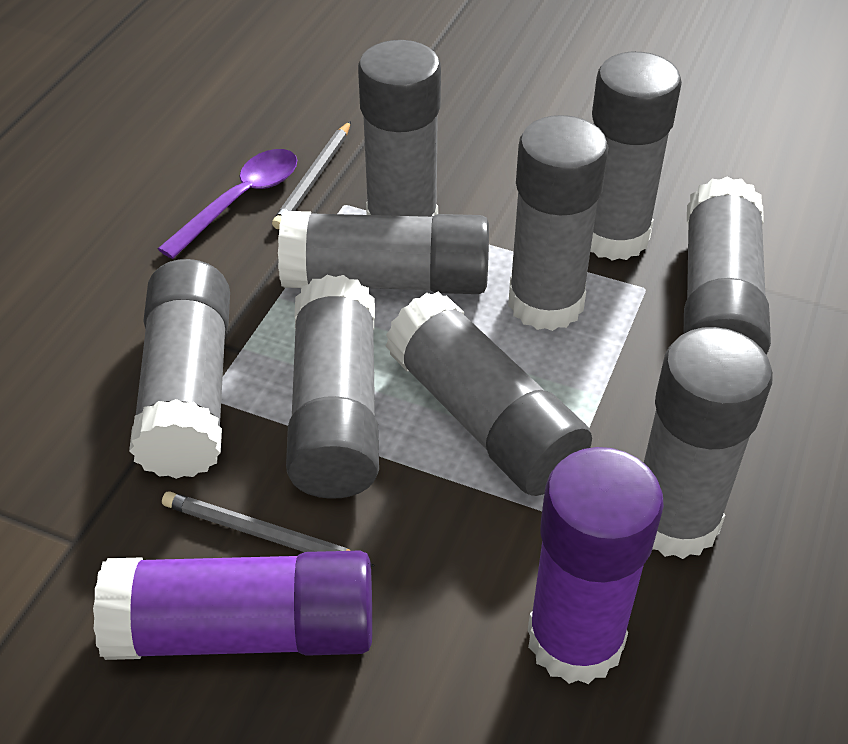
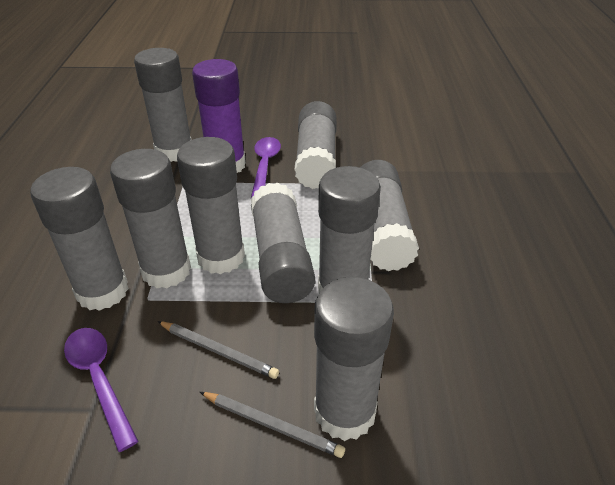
purple glue stick: 2 -> 1
purple spoon: 1 -> 2

